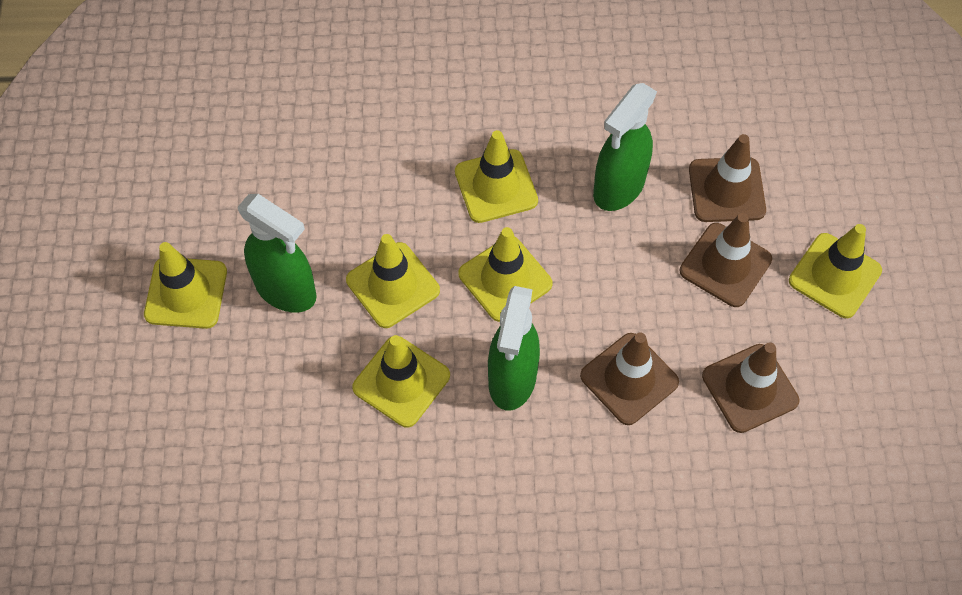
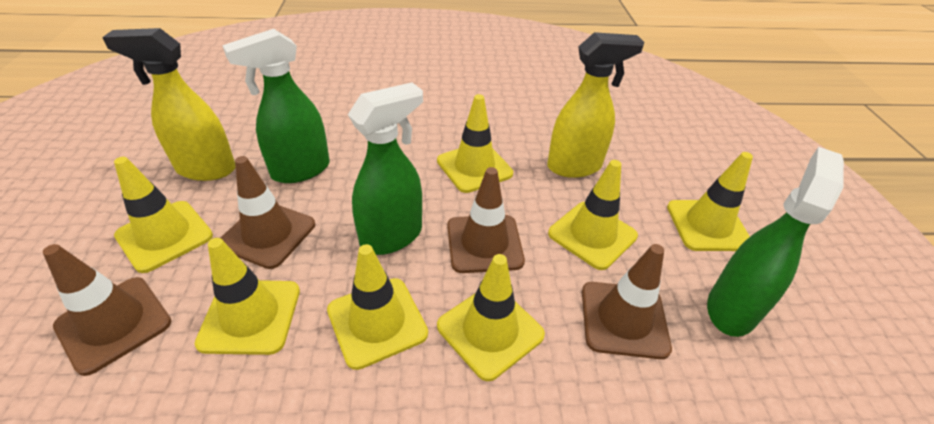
yellow spray bottle: 0 -> 2
yellow traffic cone: 6 -> 7

